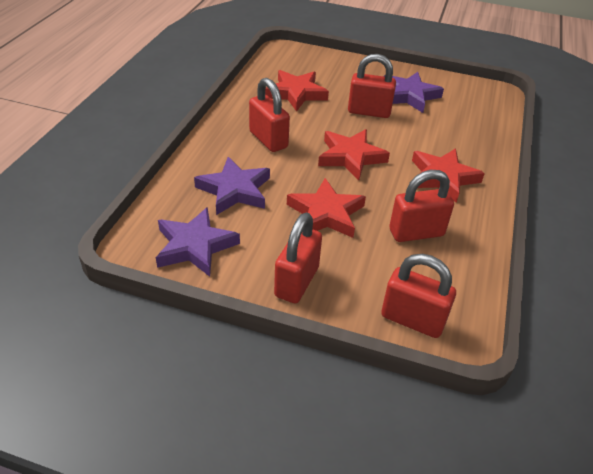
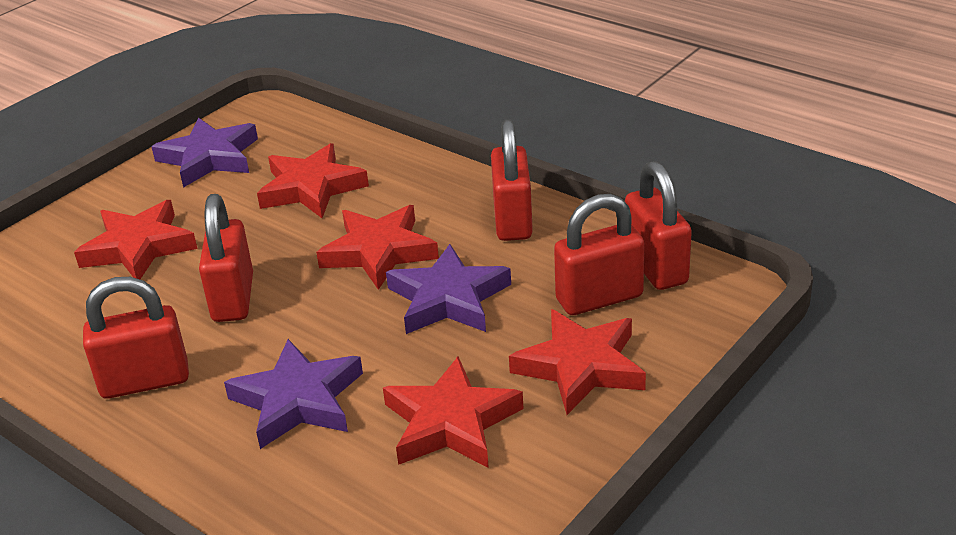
red star: 4 -> 5

